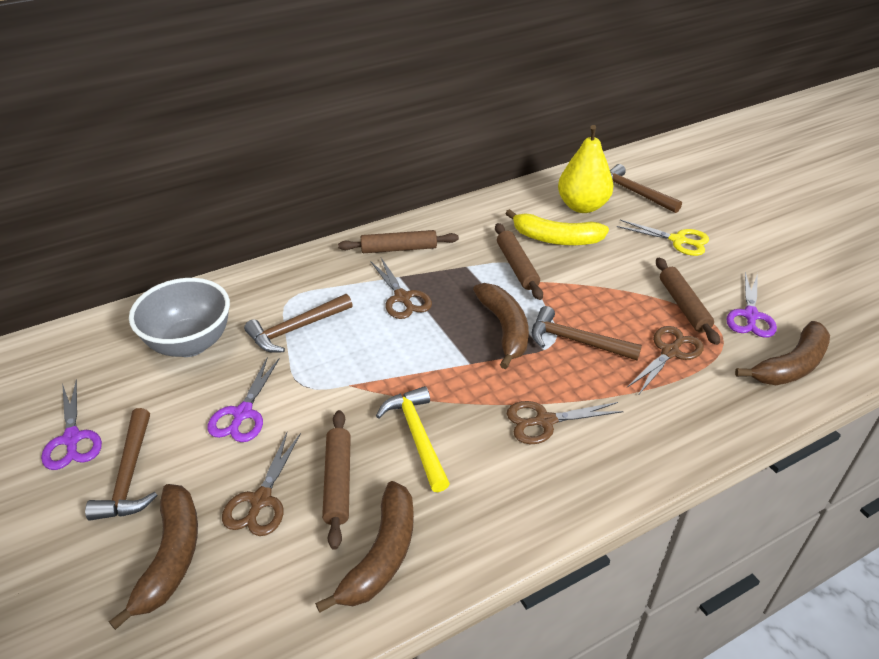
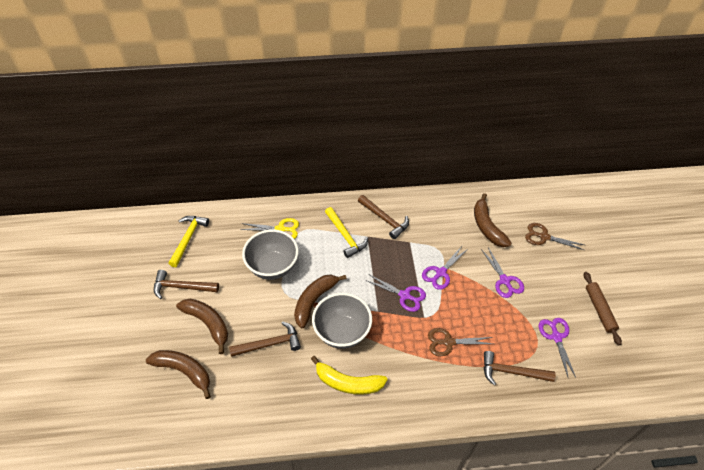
brown rolling pin: 4 -> 1
brown scissors: 4 -> 2
grey bowl: 1 -> 2
purple scissors: 3 -> 4
yellow hammer: 1 -> 2
yellow pear: 1 -> 0

